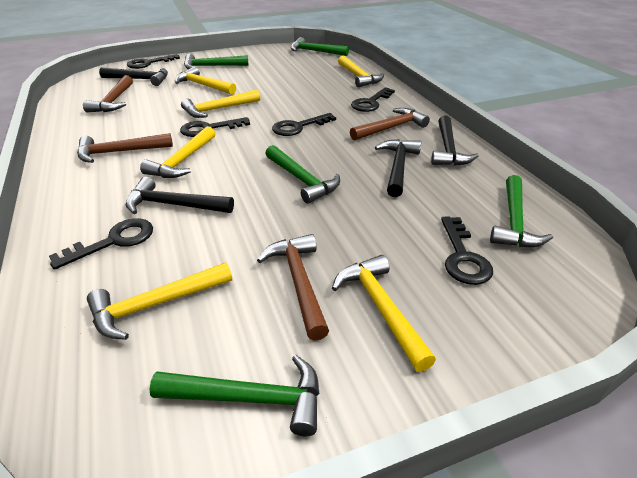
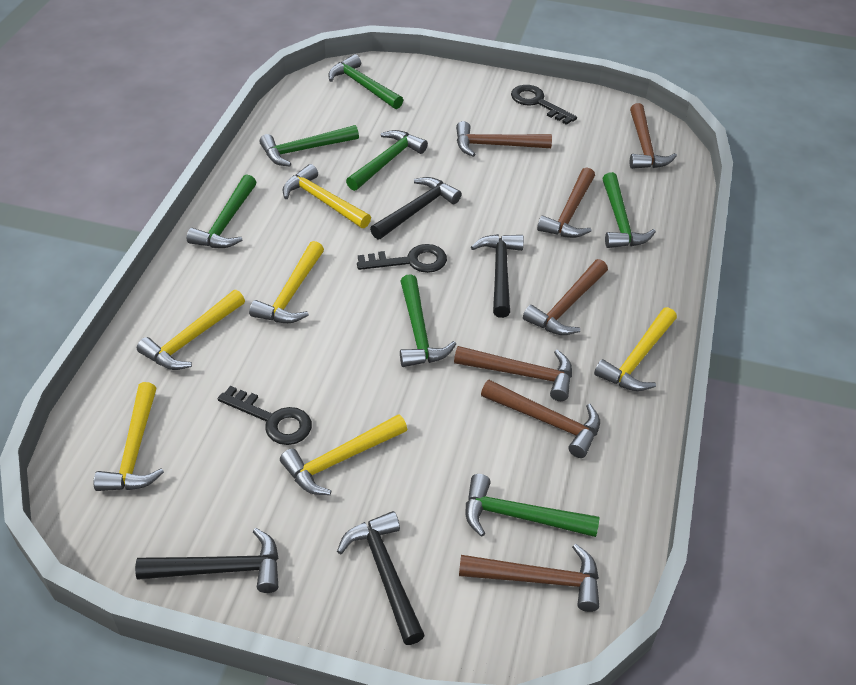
black key: 6 -> 3
brown hammer: 4 -> 7
green hammer: 5 -> 7

